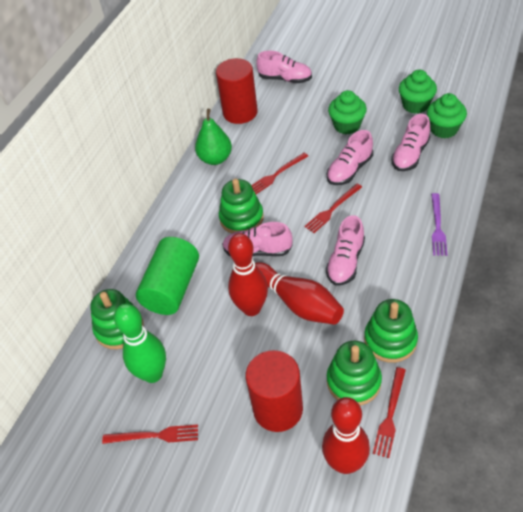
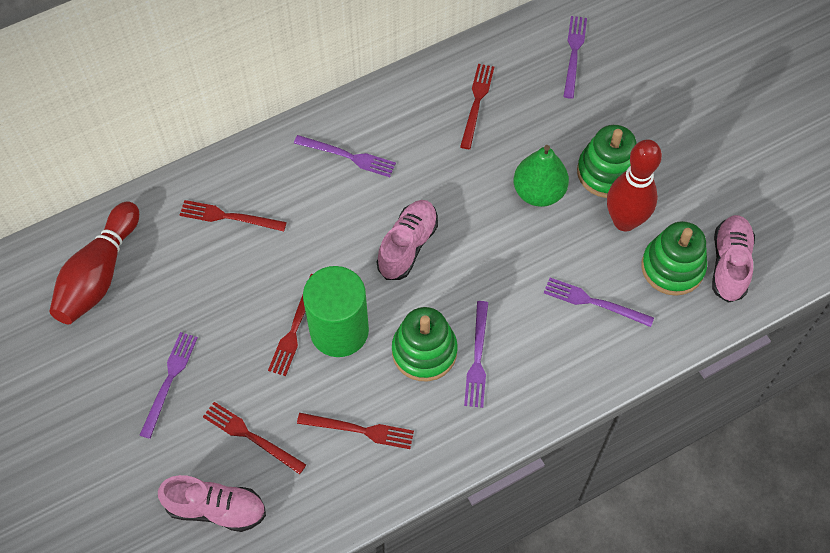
green bowling pin: 1 -> 0
green cupcake: 3 -> 0
green stacking toy: 4 -> 3
pink shoe: 5 -> 3
purple fork: 1 -> 5
red bowling pin: 3 -> 2
red cylinder: 2 -> 0
red fork: 4 -> 5

